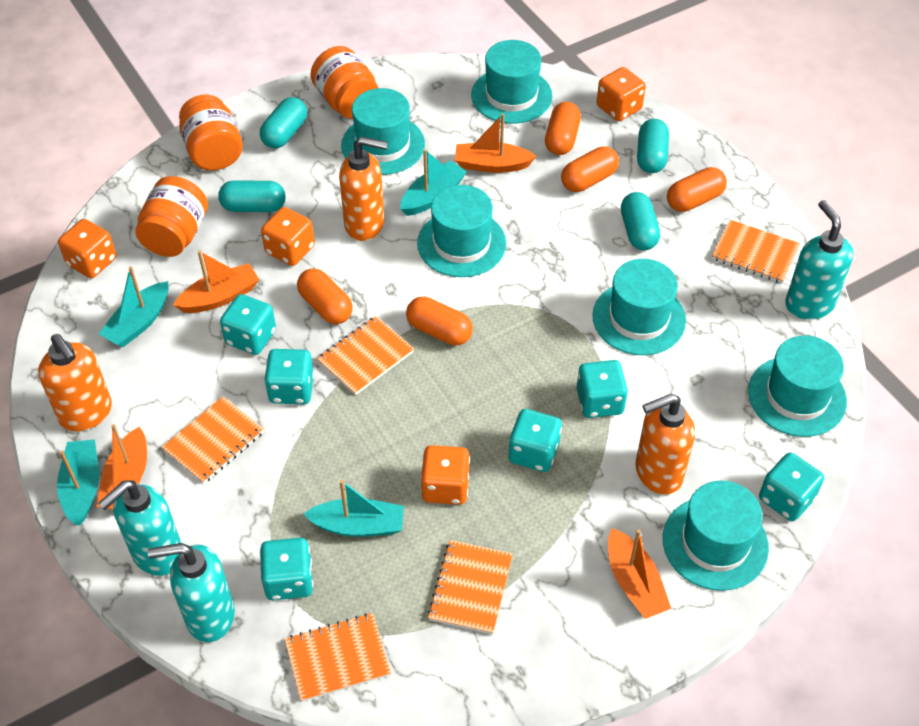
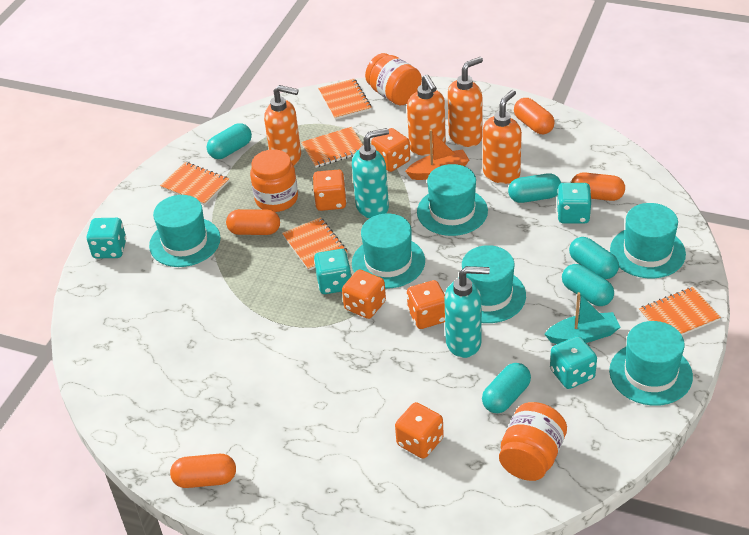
orange boat: 4 -> 1
orange capsule: 5 -> 4
orange dice: 4 -> 5
orange soap dispenser: 3 -> 4
turquoise boat: 4 -> 1
turquoise capsule: 4 -> 5
turquoise dice: 6 -> 4
turquoise soap dispenser: 3 -> 2

